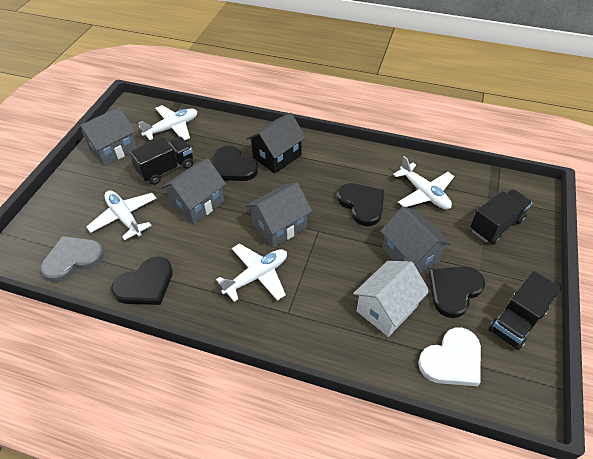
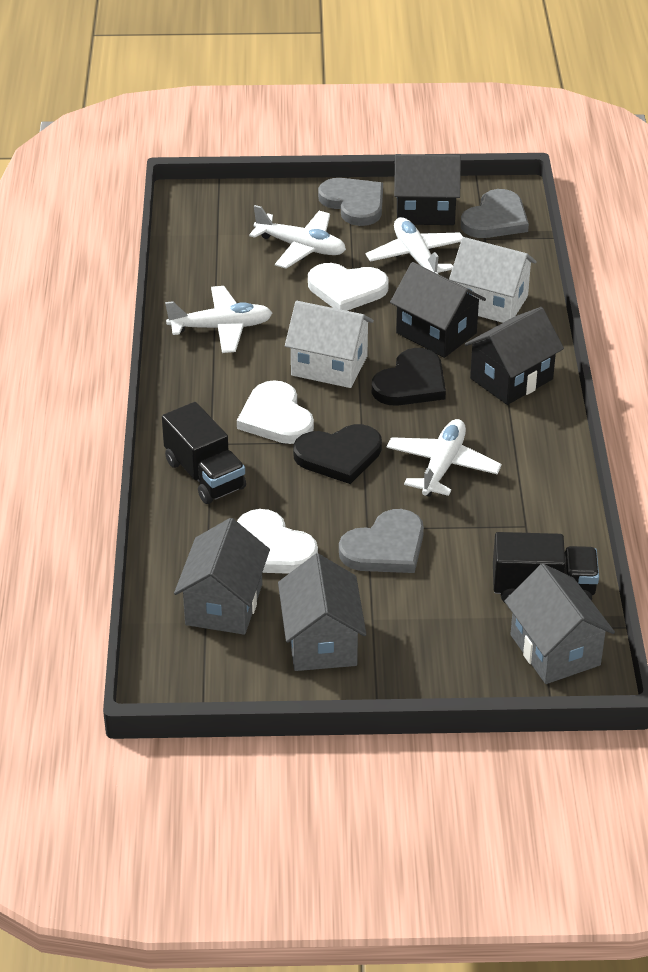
black heart: 4 -> 2
black house: 1 -> 3
black truck: 3 -> 2
grey heart: 1 -> 3
grey house: 4 -> 3
white heart: 1 -> 3
white house: 1 -> 2

